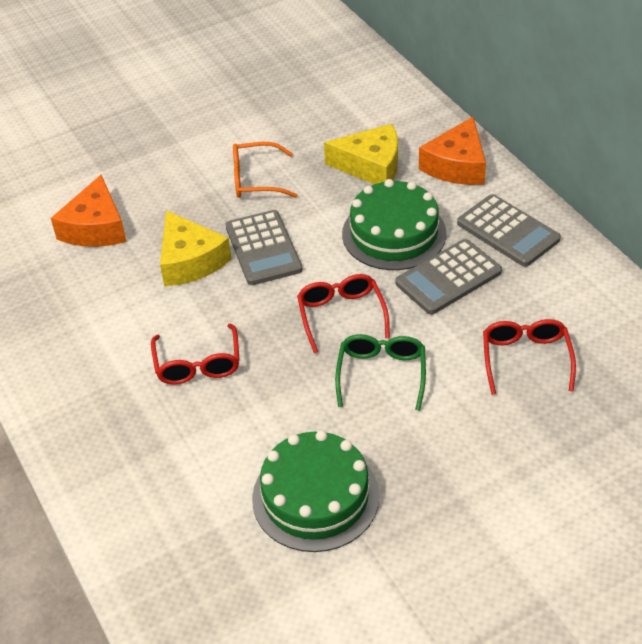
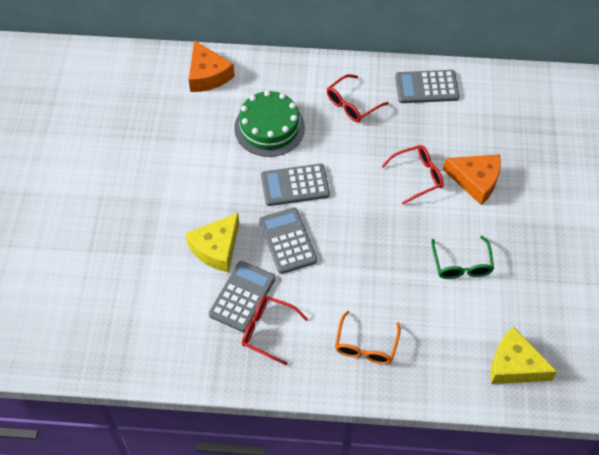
green cake: 2 -> 1
grey calculator: 3 -> 4

